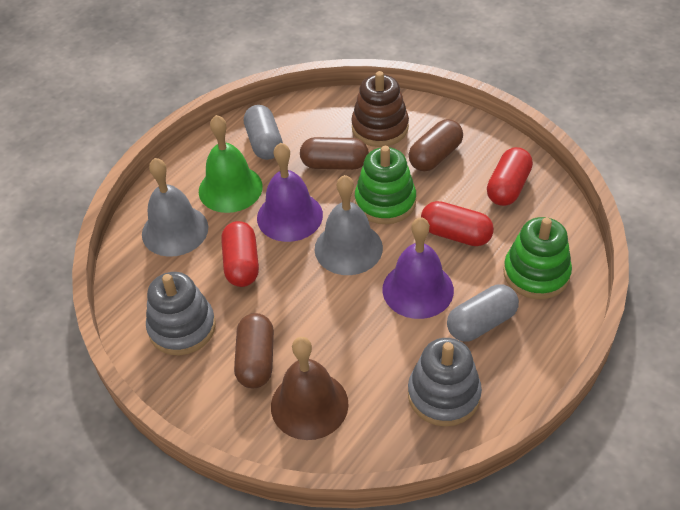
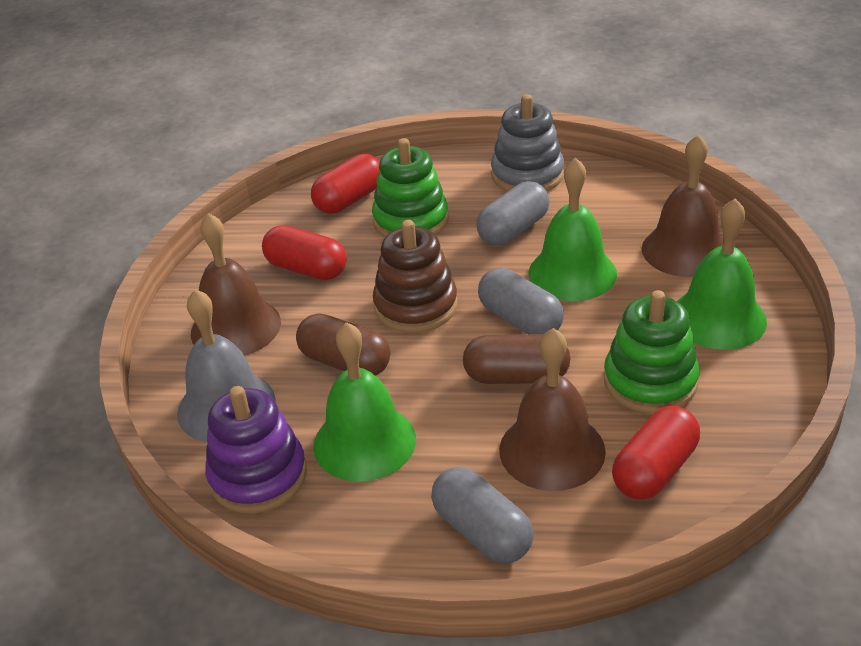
brown bell: 1 -> 3
brown capsule: 3 -> 2
green bell: 1 -> 3
grey bell: 2 -> 1
grey capsule: 2 -> 3
grey stacking toy: 2 -> 1
purple bell: 2 -> 0
purple stacking toy: 0 -> 1

